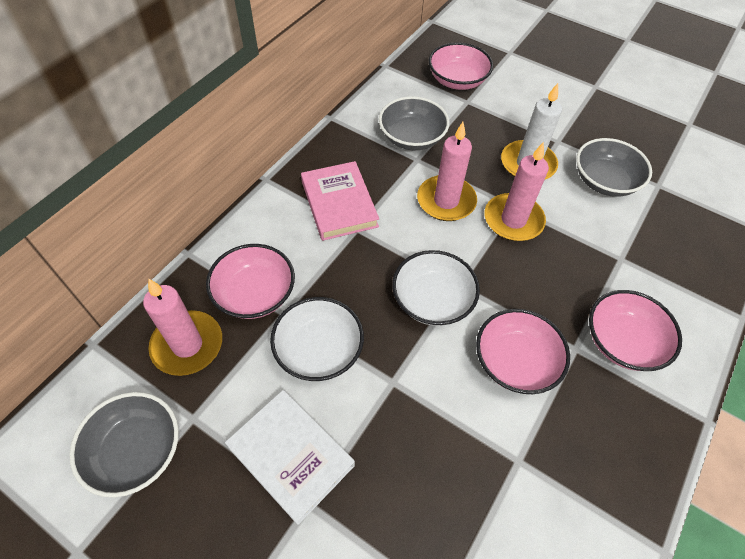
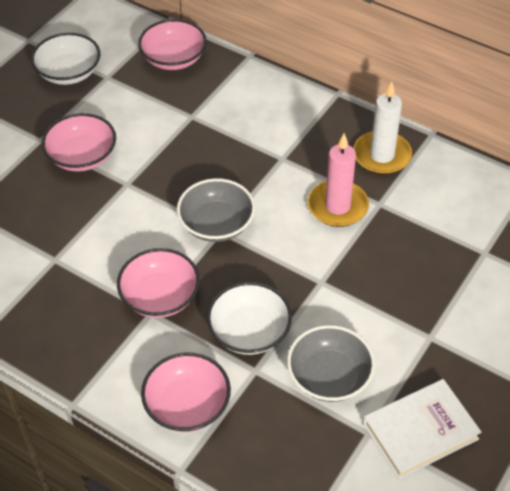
grey bowl: 3 -> 2
pink book: 1 -> 0
pink candle: 3 -> 1

